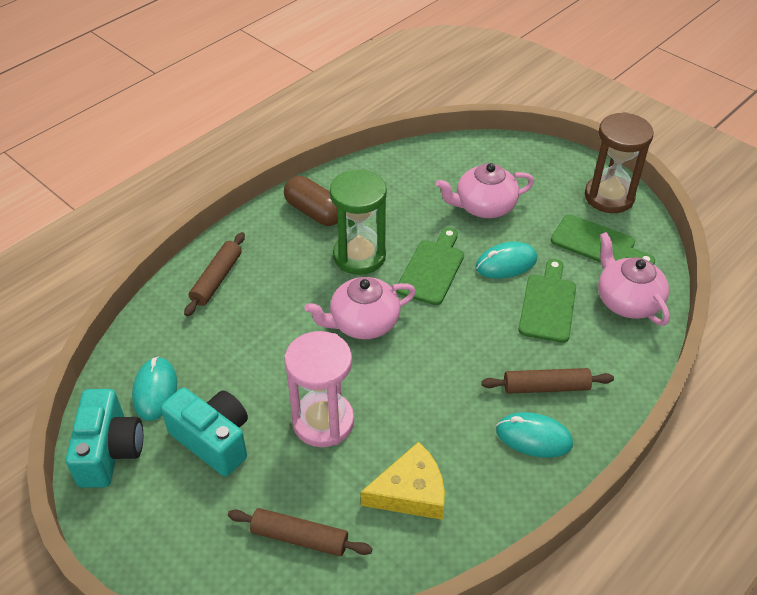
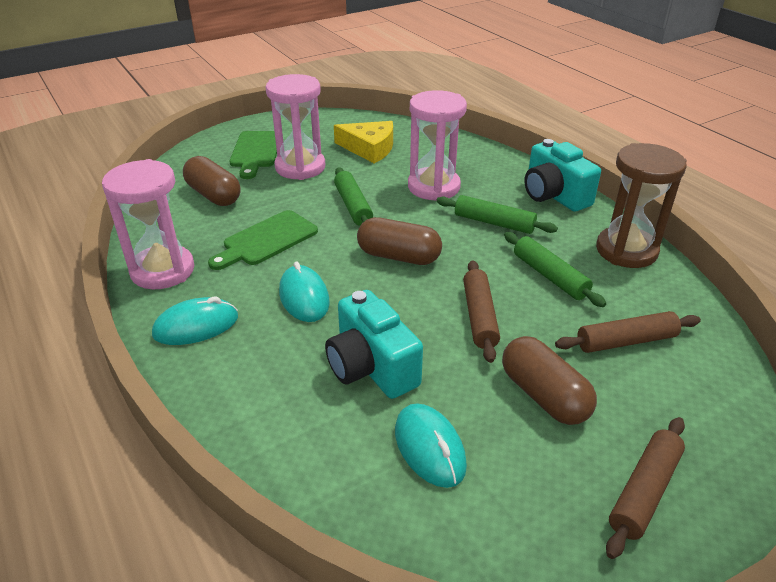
brown capsule: 1 -> 3
green cutting board: 3 -> 2
green hourglass: 1 -> 0
green rolling pin: 0 -> 3
pink hourglass: 1 -> 3
pink teapot: 3 -> 0

